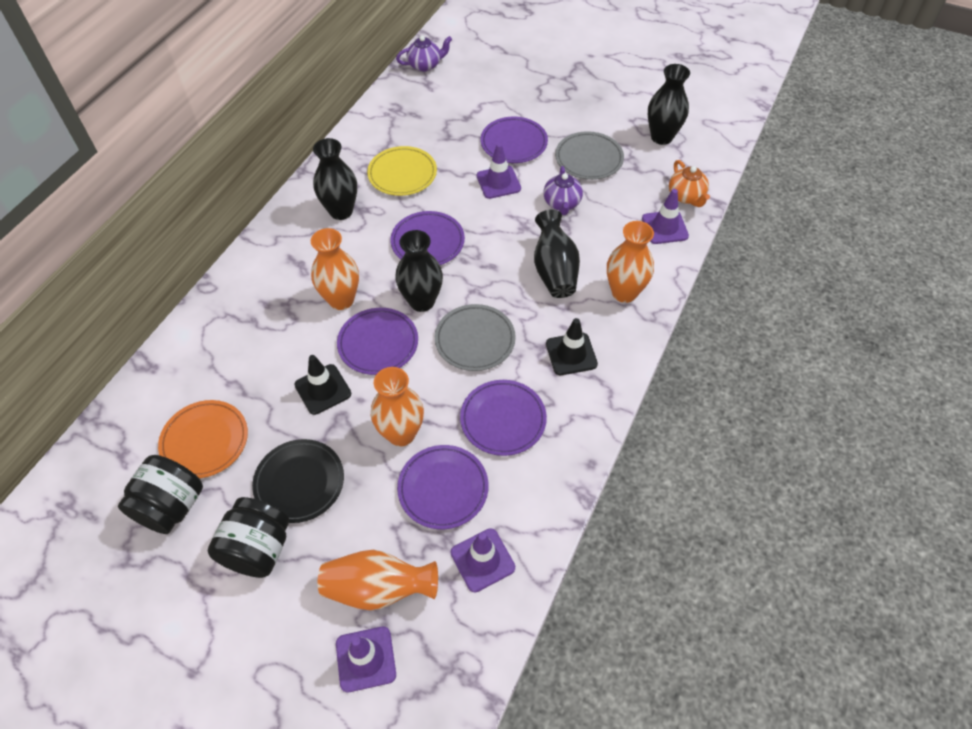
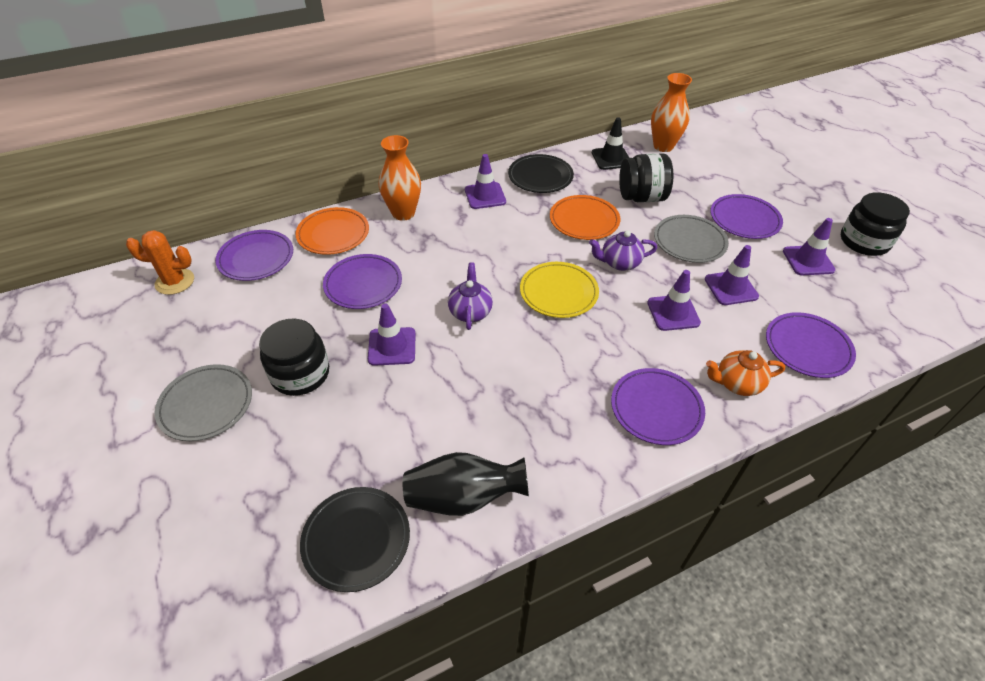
black jar: 2 -> 3
black plate: 1 -> 2
black traffic cone: 2 -> 1
black vase: 4 -> 1
orange cactus: 0 -> 1
orange plate: 1 -> 2
orange vase: 4 -> 2
purple traffic cone: 4 -> 5

